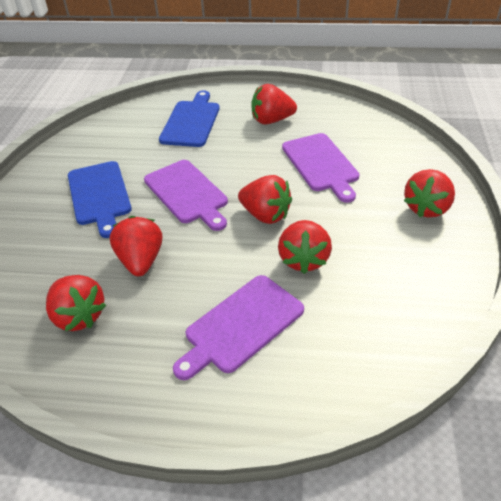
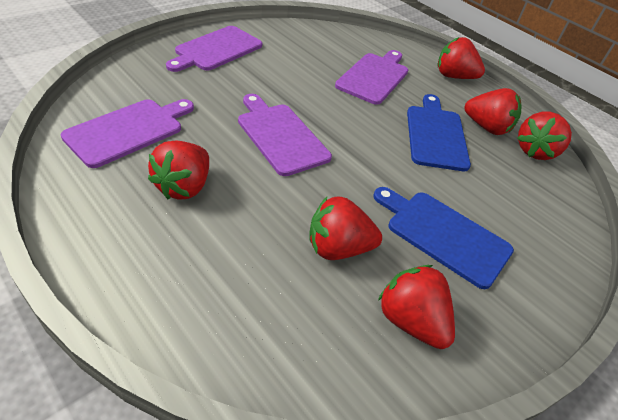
purple cutting board: 3 -> 4

